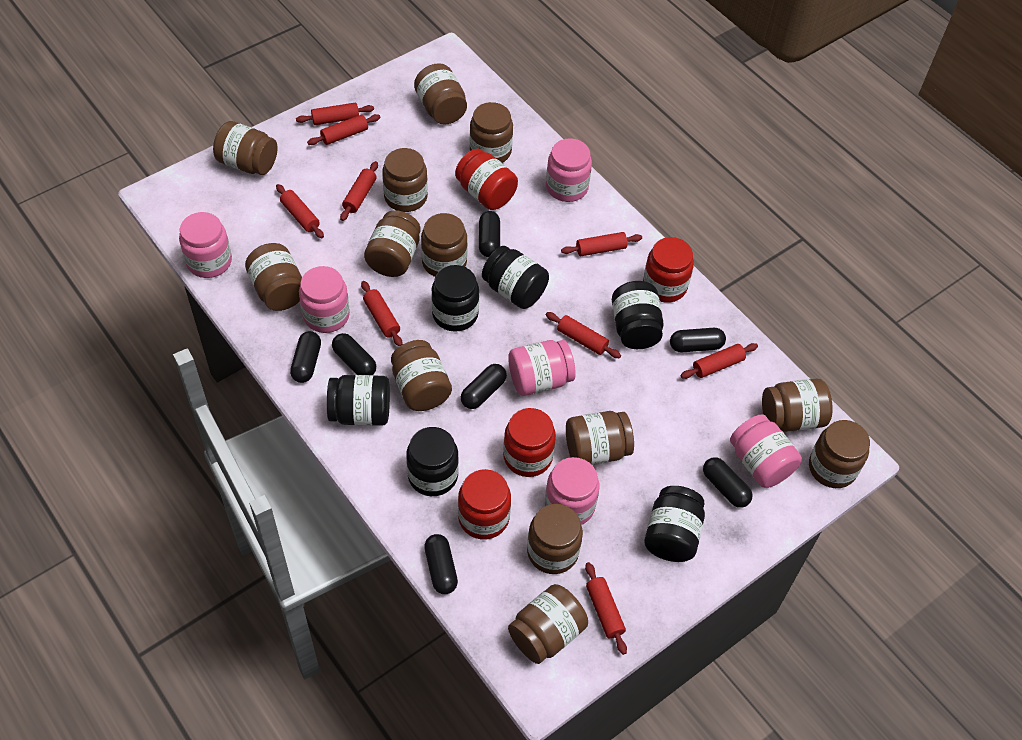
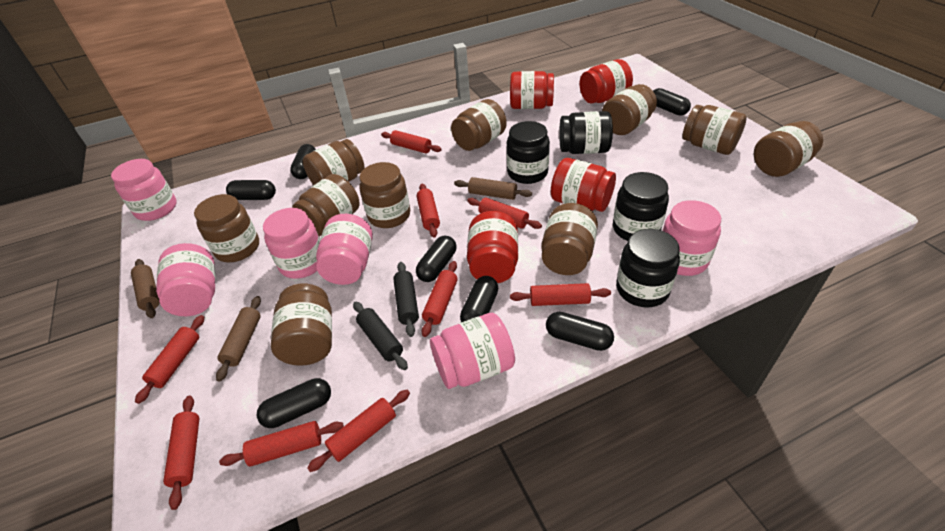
black jar: 6 -> 4
black rolling pin: 0 -> 2
brown jar: 13 -> 10
brown rolling pin: 0 -> 3

